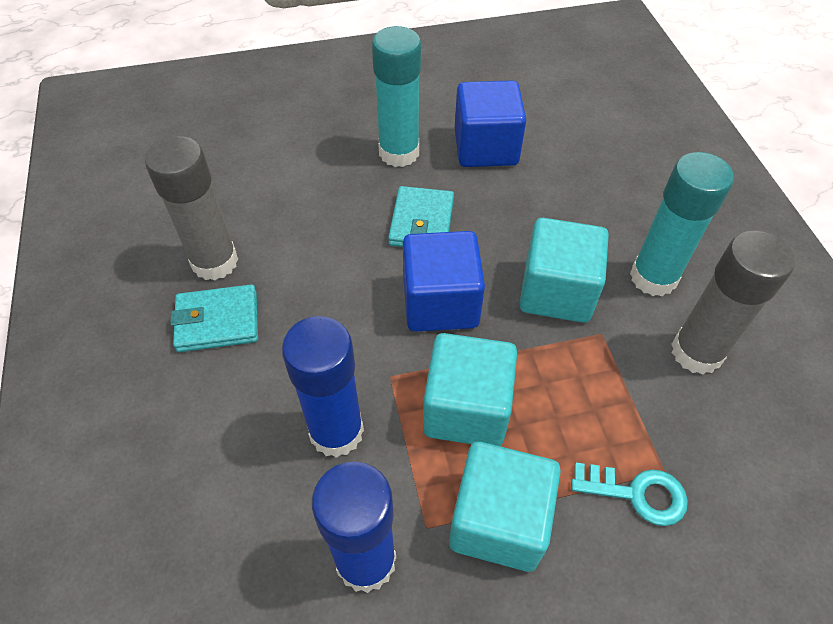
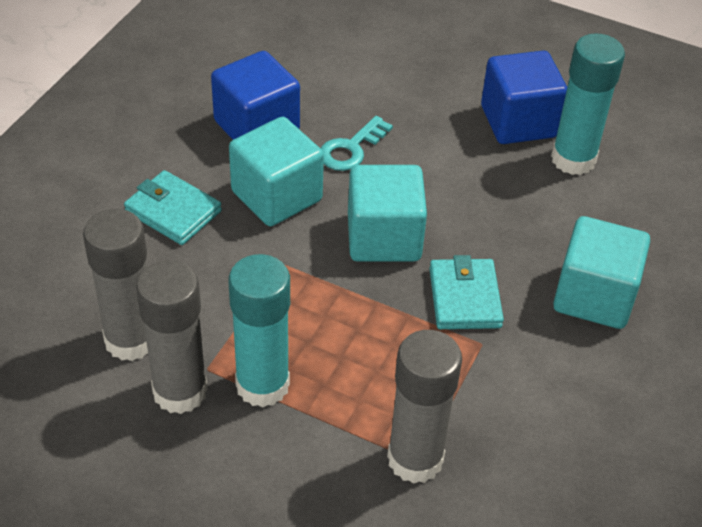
blue glue stick: 2 -> 0
grey glue stick: 2 -> 3

